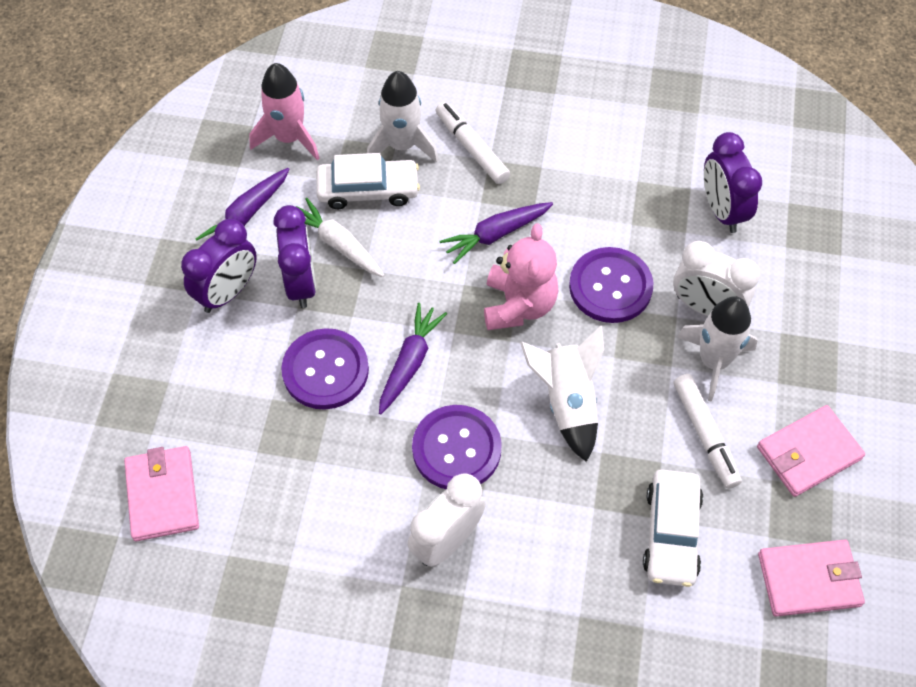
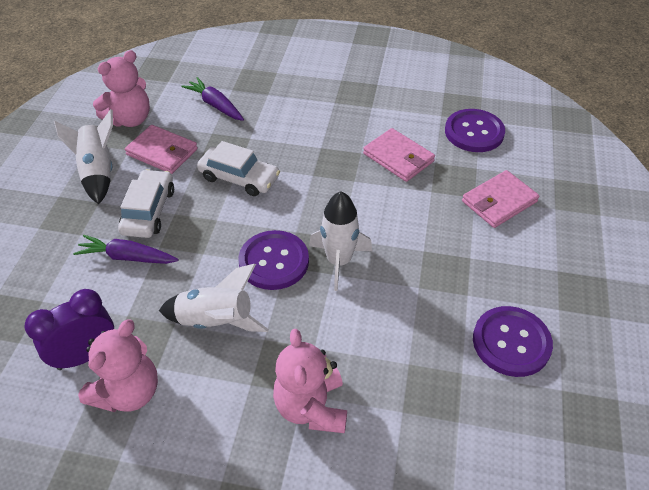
pink rocket: 1 -> 0
pink teddy bear: 1 -> 3
purple carrot: 3 -> 2
purple clock: 3 -> 1
white carrot: 1 -> 0
white clock: 2 -> 0
white marker: 2 -> 0

